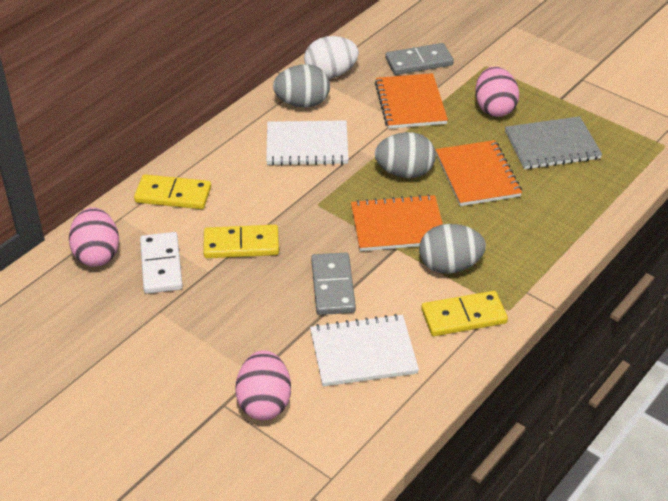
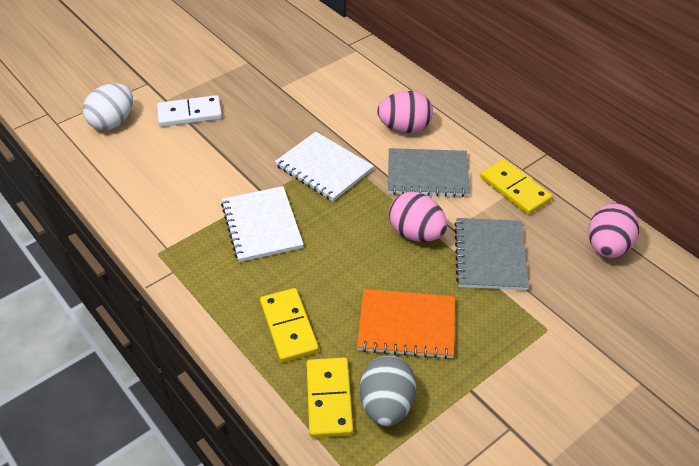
grey domino: 2 -> 0
grey egg: 3 -> 1
grey notebook: 1 -> 2
orange notebook: 3 -> 1

